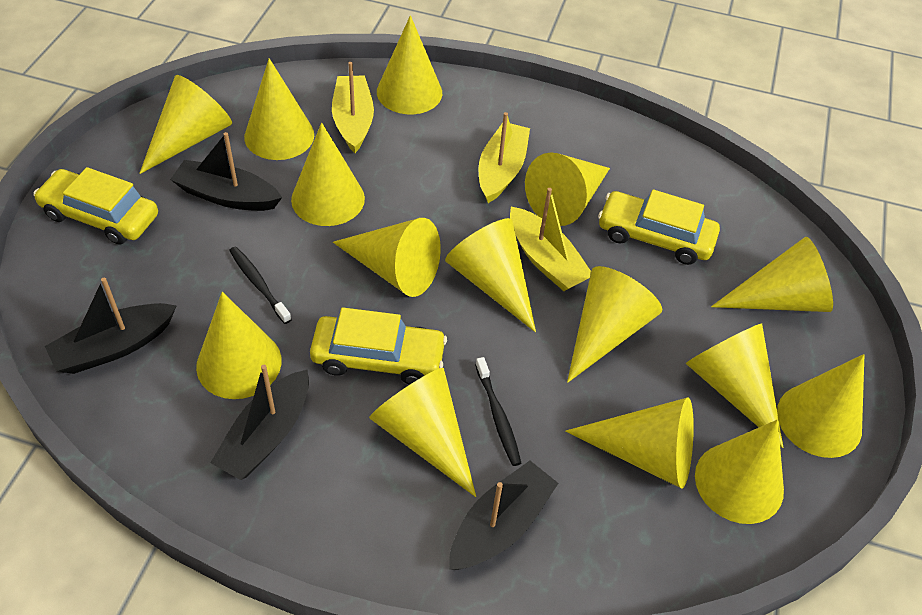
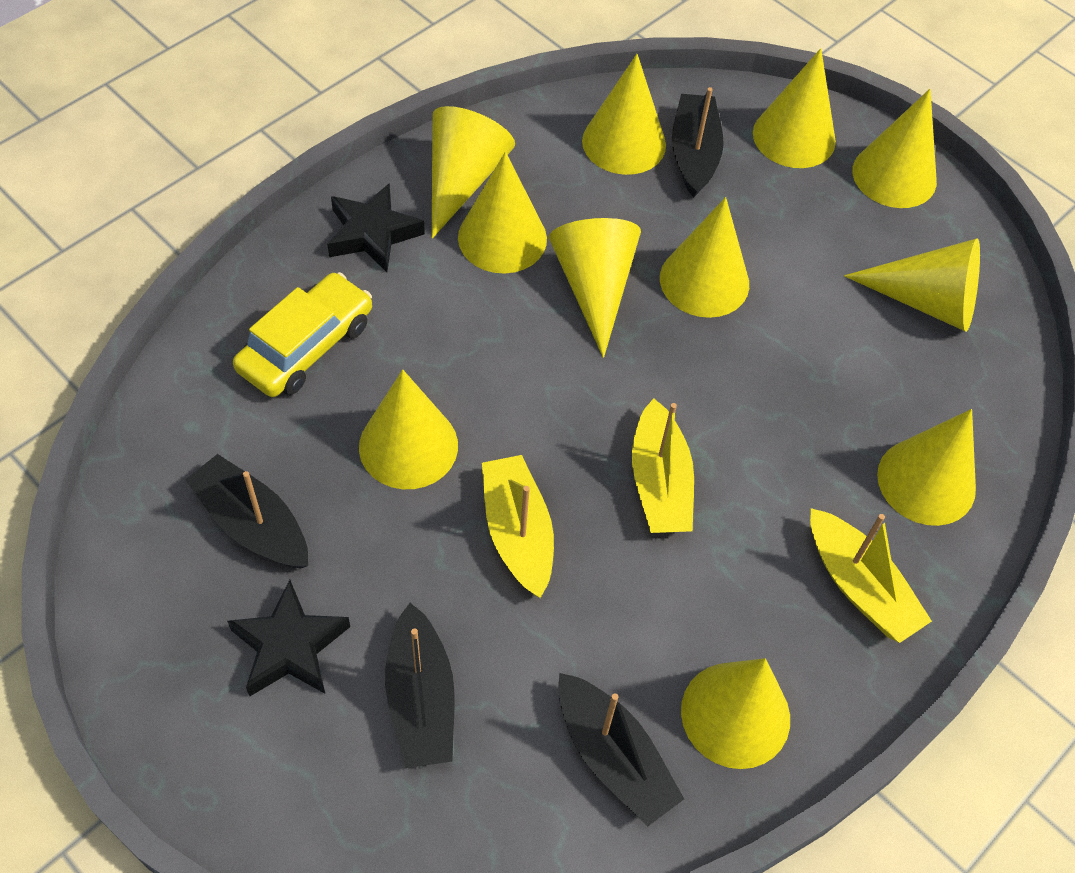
black star: 0 -> 2
black toothbrush: 2 -> 0
yellow car: 3 -> 1
yellow cone: 15 -> 11

